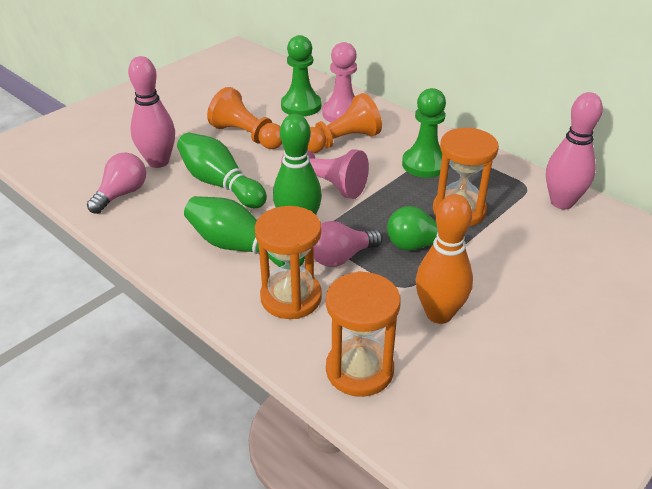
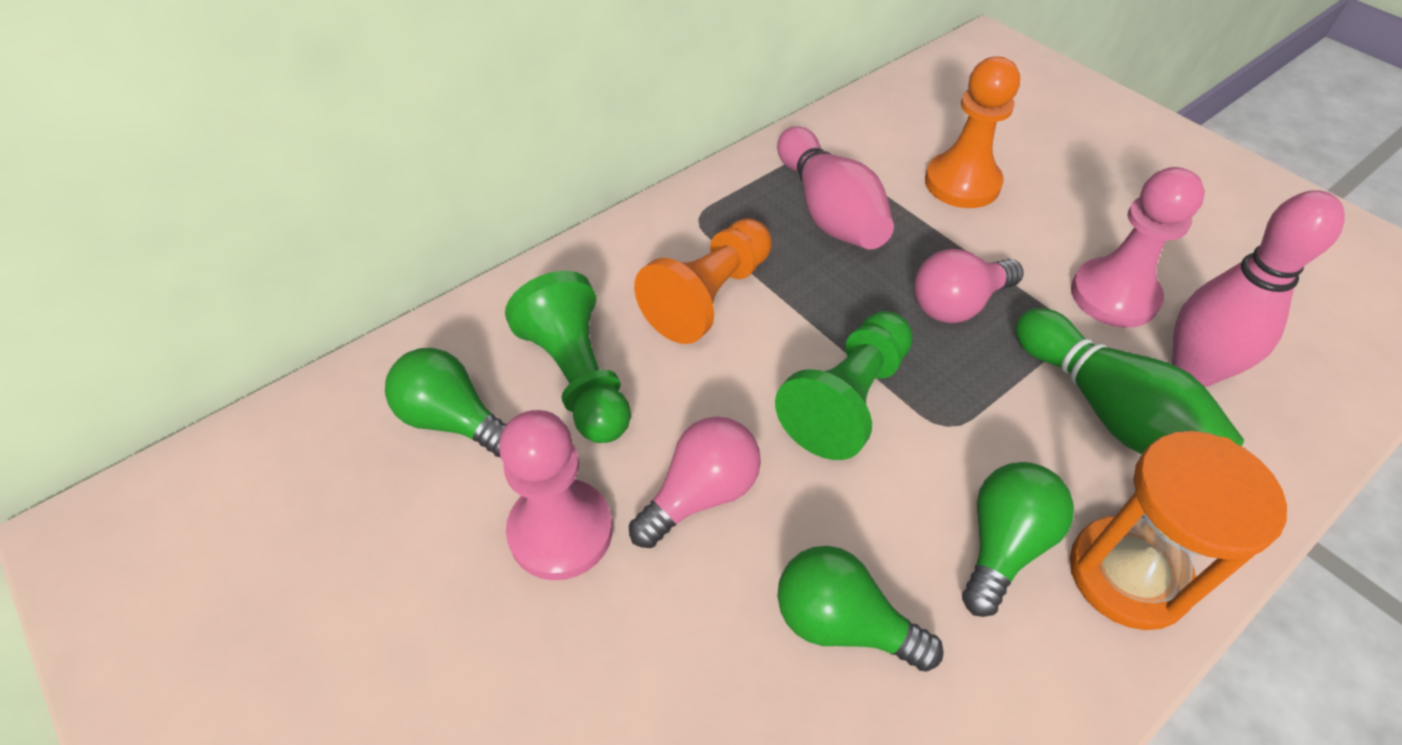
green bowling pin: 3 -> 1
green light bulb: 1 -> 3
orange bowling pin: 1 -> 0
orange hourglass: 3 -> 1

